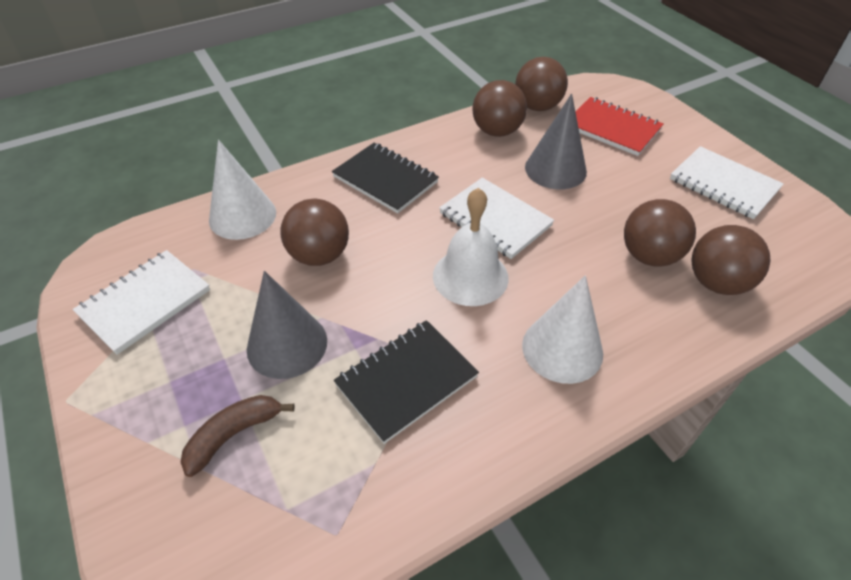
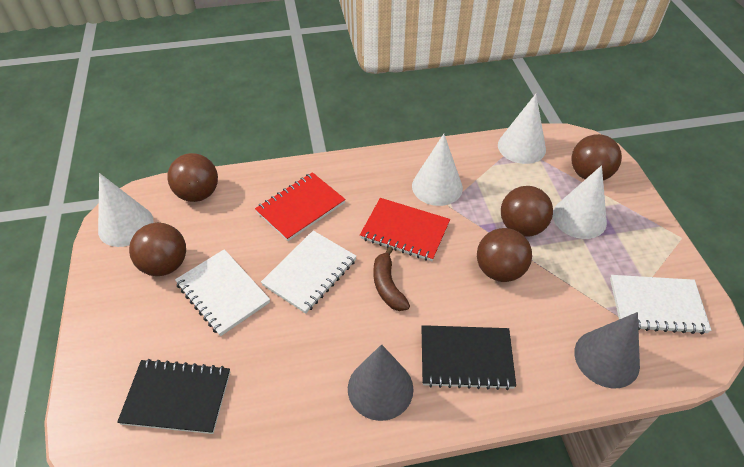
red notebook: 1 -> 2
white bell: 1 -> 0
white cone: 2 -> 4

